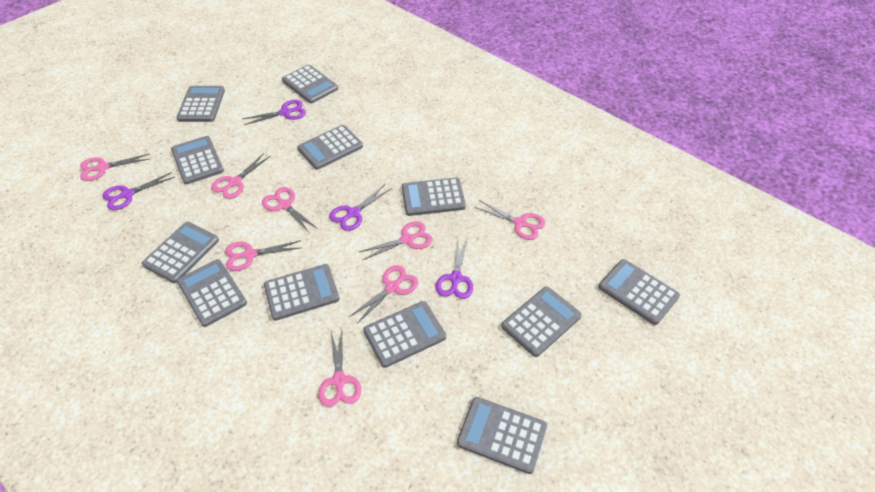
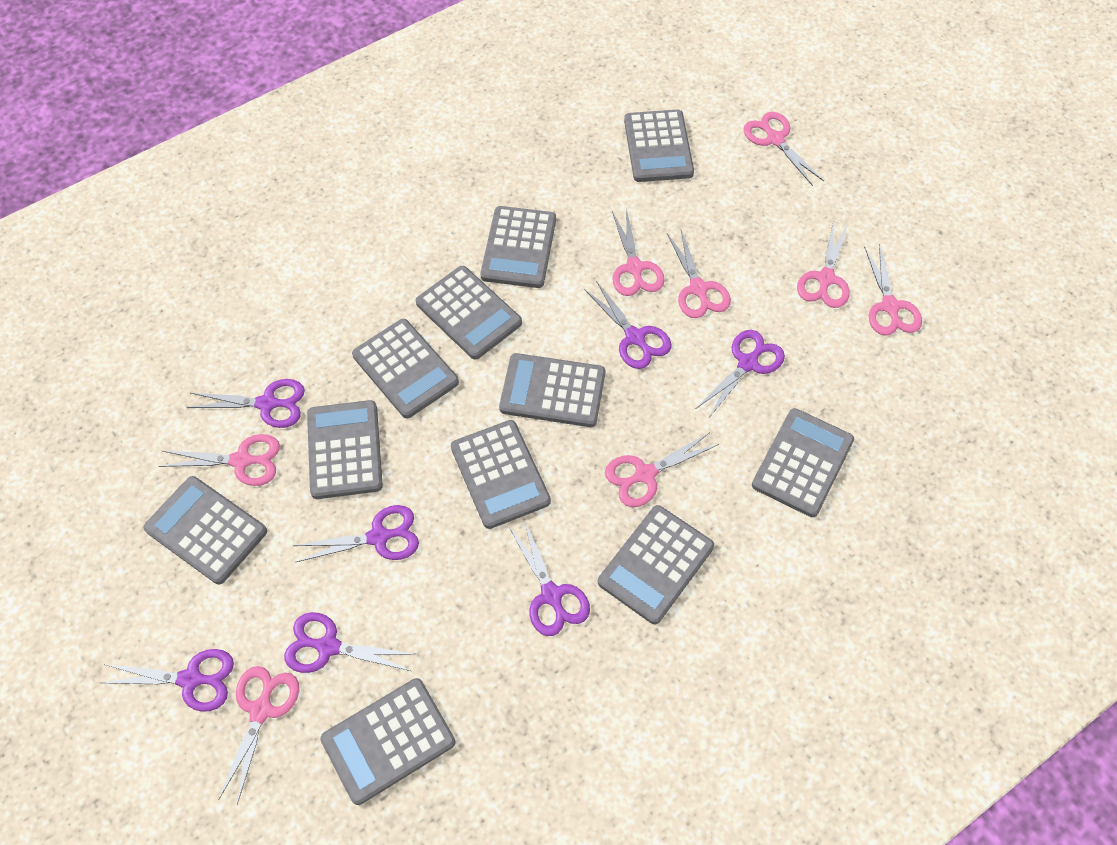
grey calculator: 12 -> 11
purple scissors: 4 -> 7

